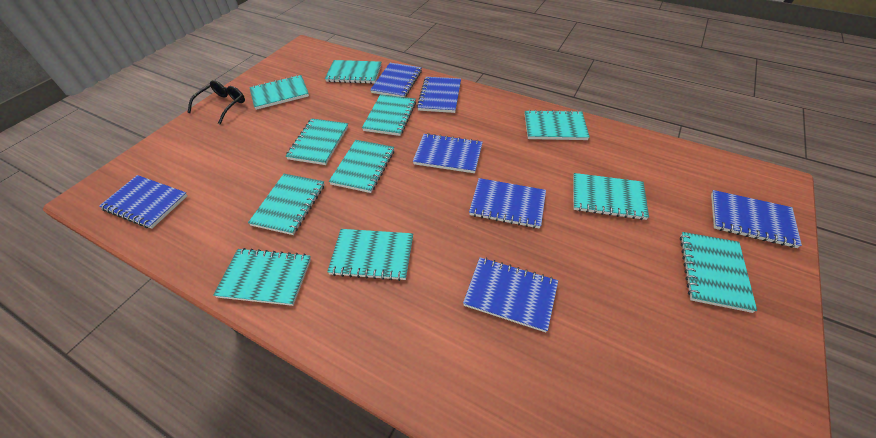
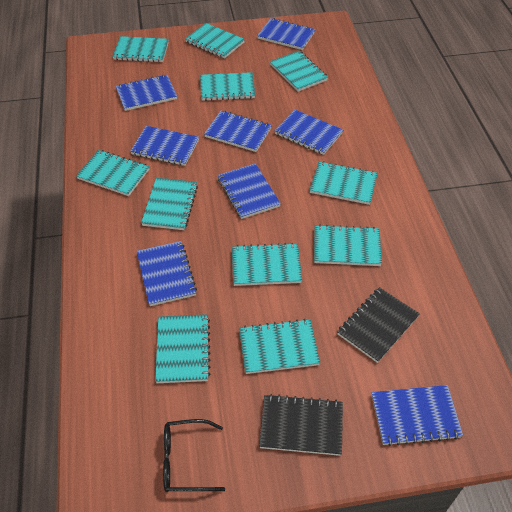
black notebook: 0 -> 2
blue notebook: 7 -> 8

